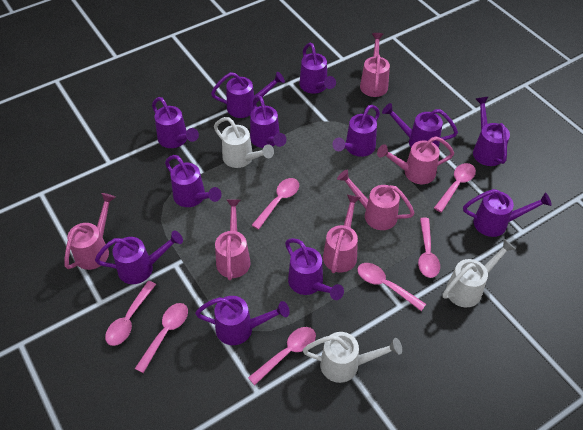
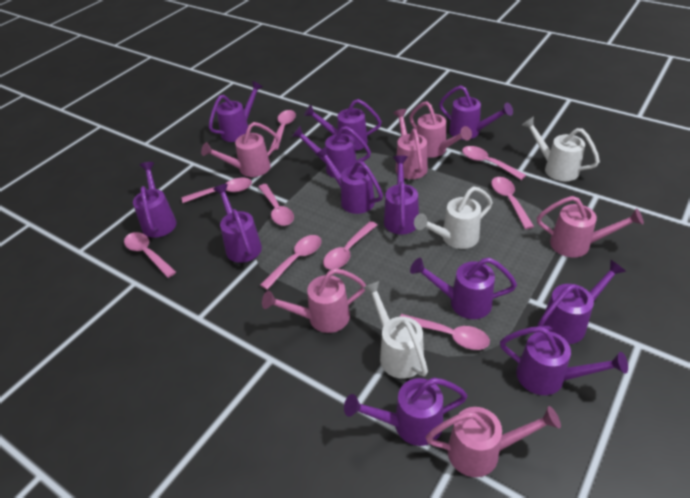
pink spoon: 7 -> 9

